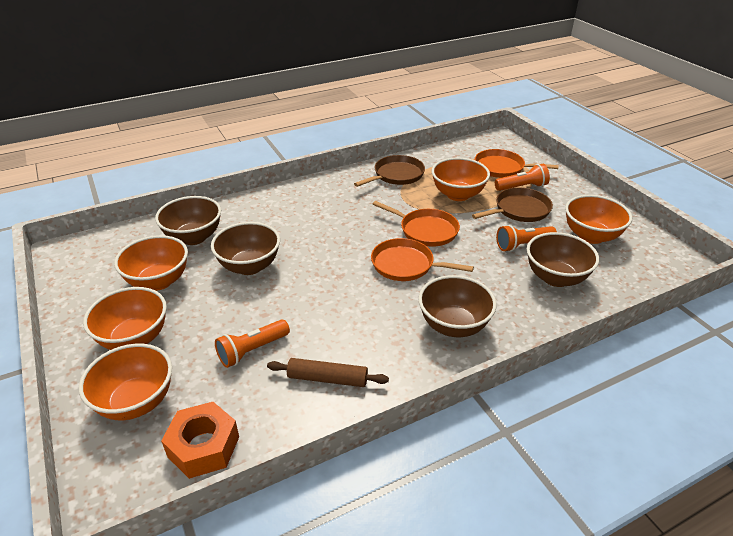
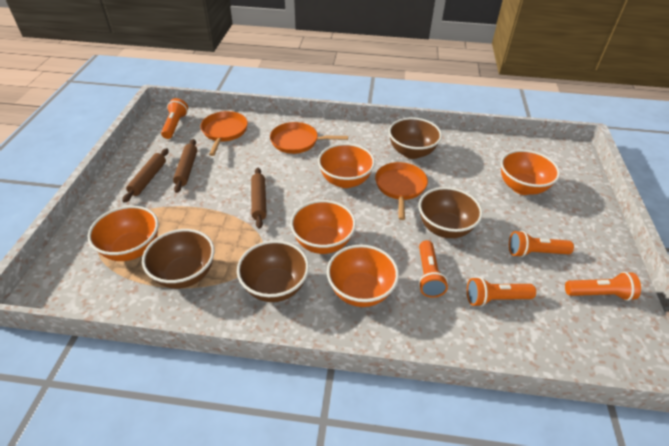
brown pan: 2 -> 0
brown rolling pin: 1 -> 3
orange flashlight: 3 -> 5
orange nut: 1 -> 0

